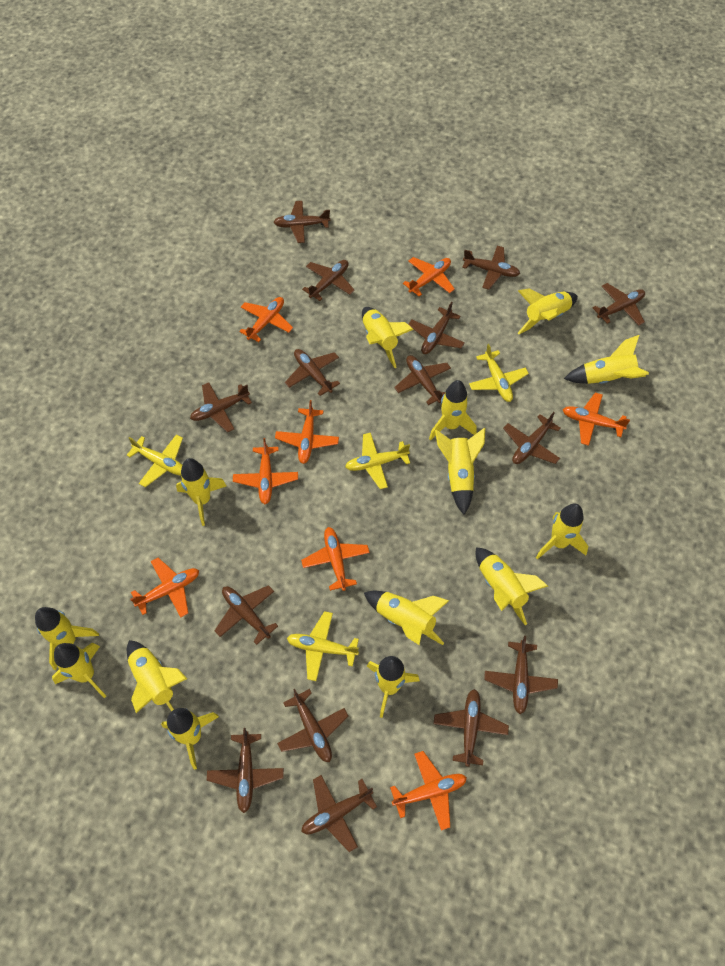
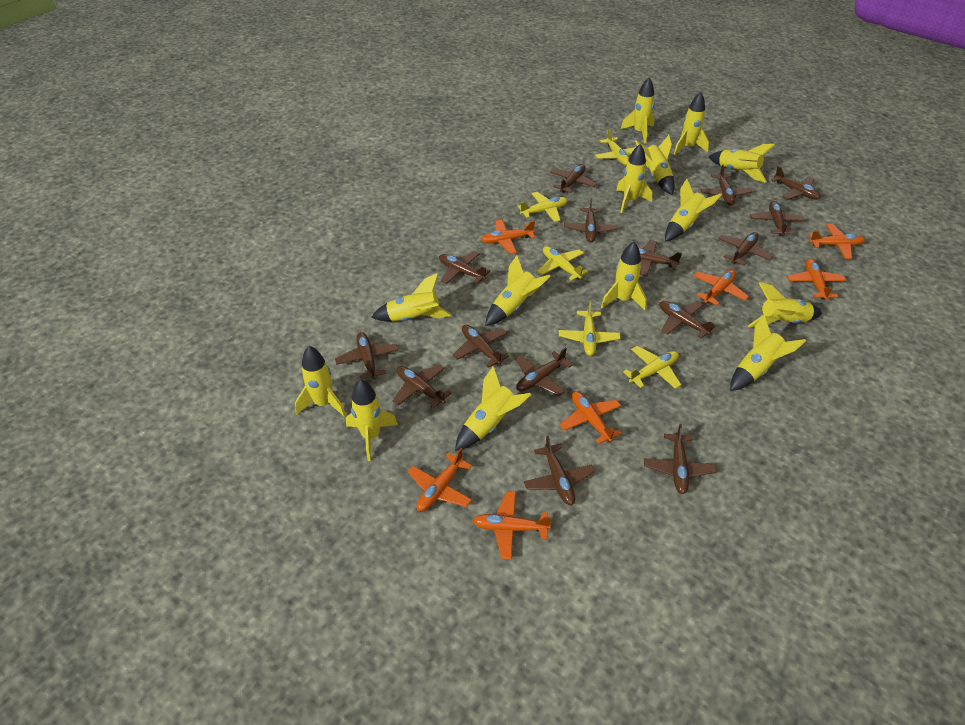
orange plane: 8 -> 7
yellow plane: 4 -> 5

